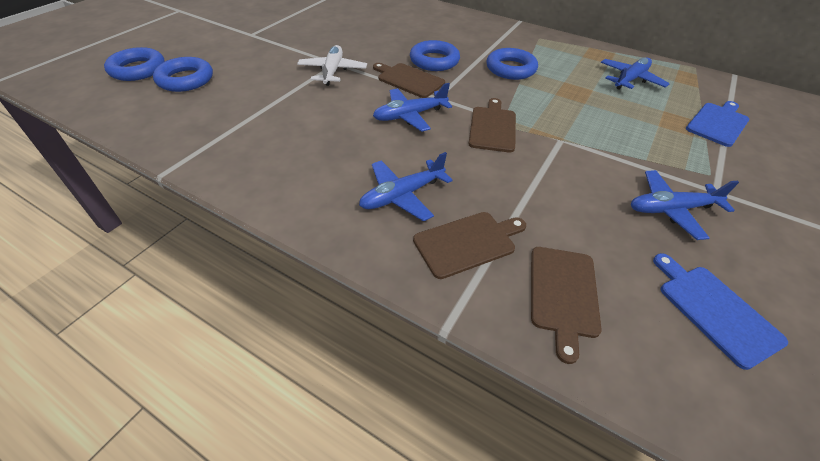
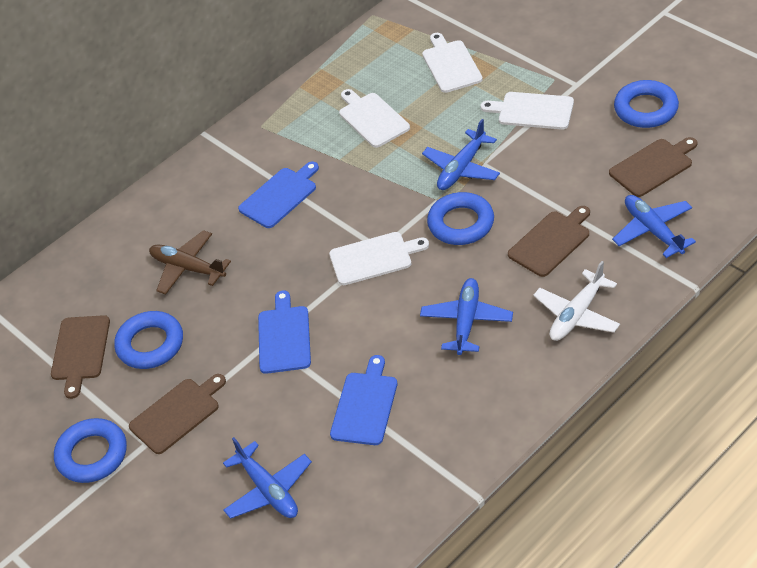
blue cutting board: 2 -> 3
brown plane: 0 -> 1
white cutting board: 0 -> 4

